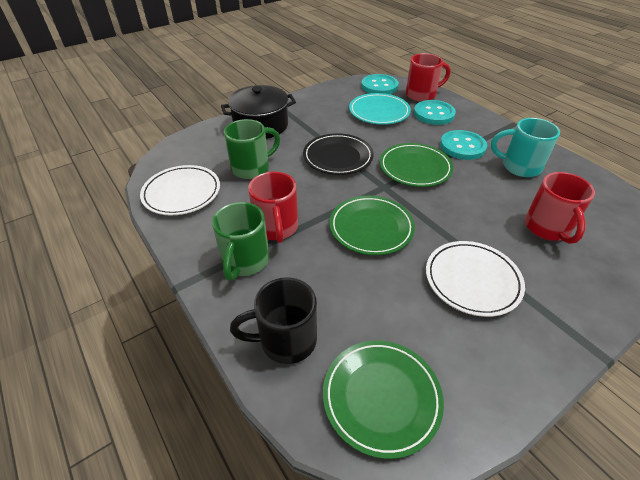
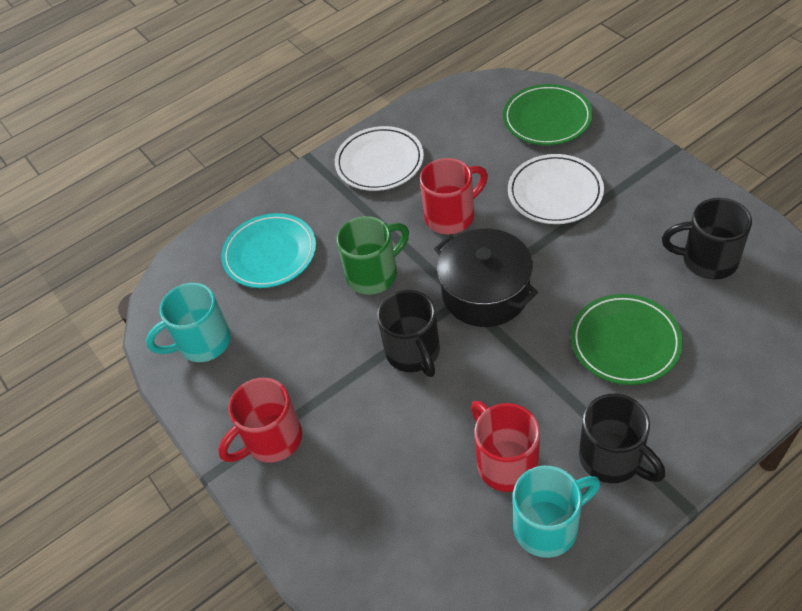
black mug: 1 -> 3
black plate: 1 -> 0
green mug: 2 -> 1
green plate: 3 -> 2
turquoise button: 3 -> 0
turquoise mug: 1 -> 2

